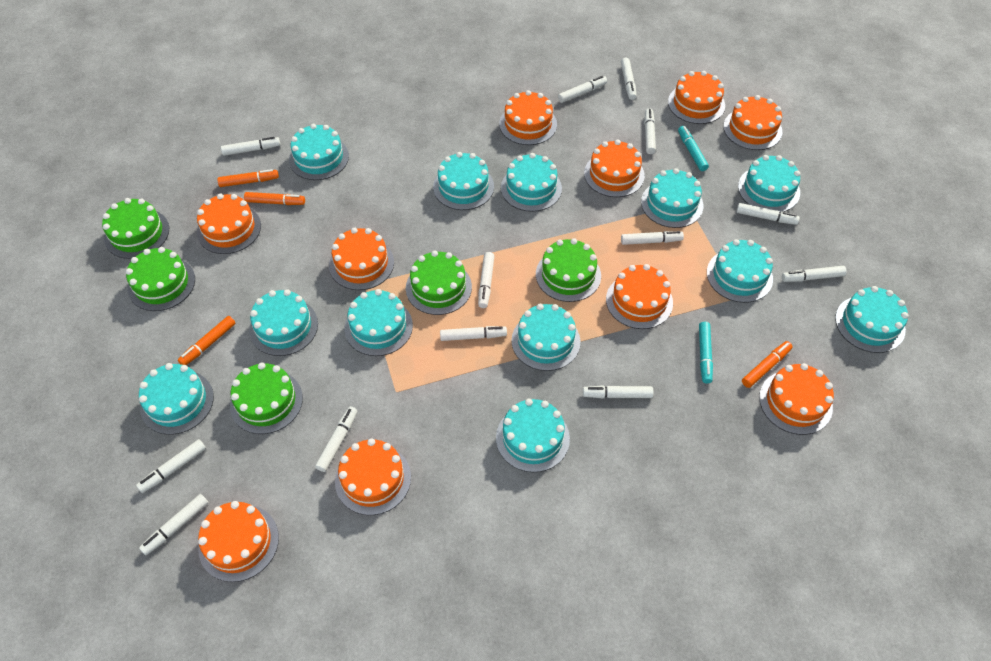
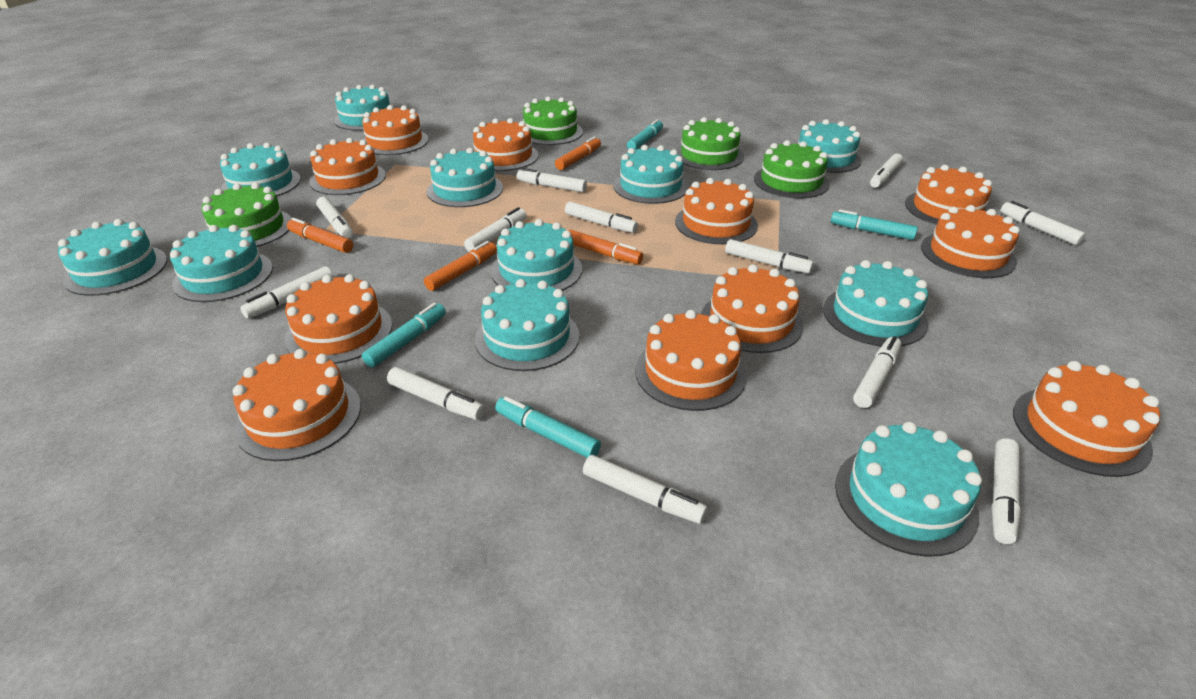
green cake: 5 -> 4
orange cake: 10 -> 11
turquoise cake: 12 -> 11
turquoise marker: 2 -> 4
white marker: 13 -> 12

